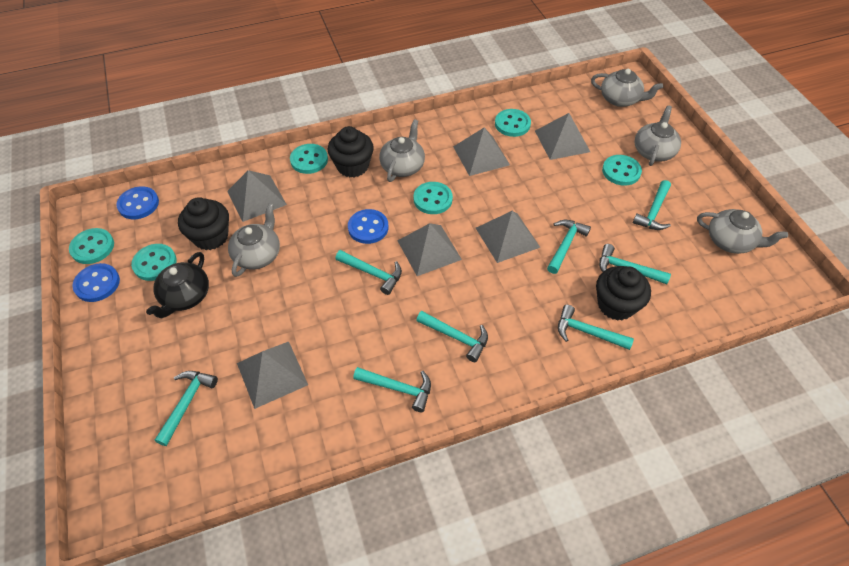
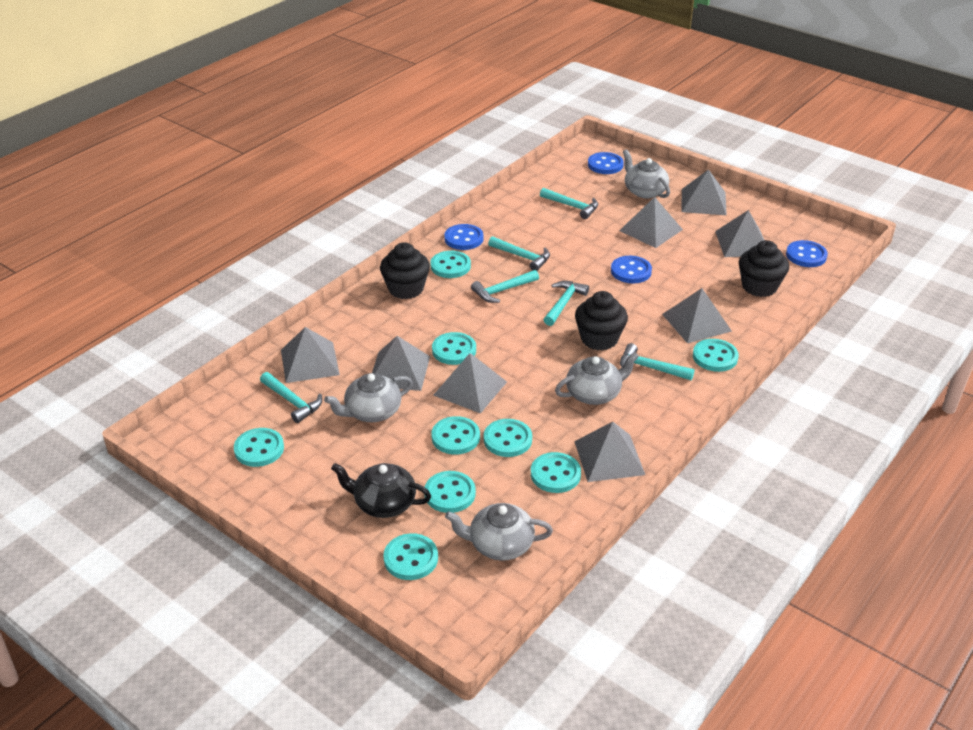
blue button: 3 -> 4
grey pyramid: 6 -> 8
grey teapot: 5 -> 4
turquoise button: 6 -> 9
turquoise hammer: 8 -> 6

